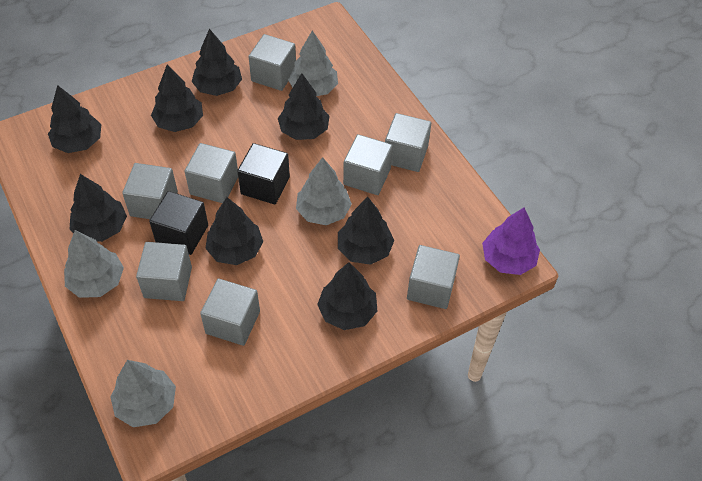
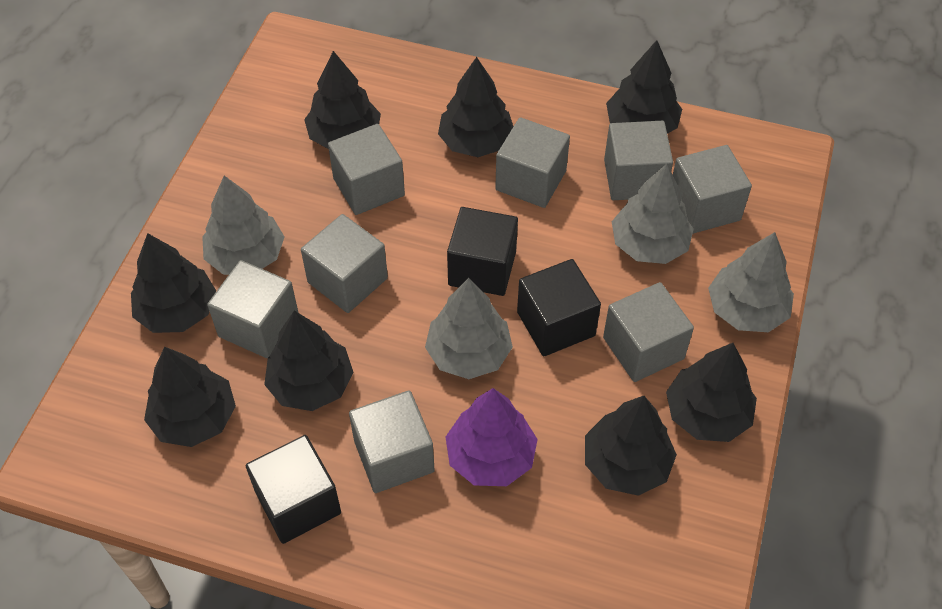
black cube: 2 -> 3

